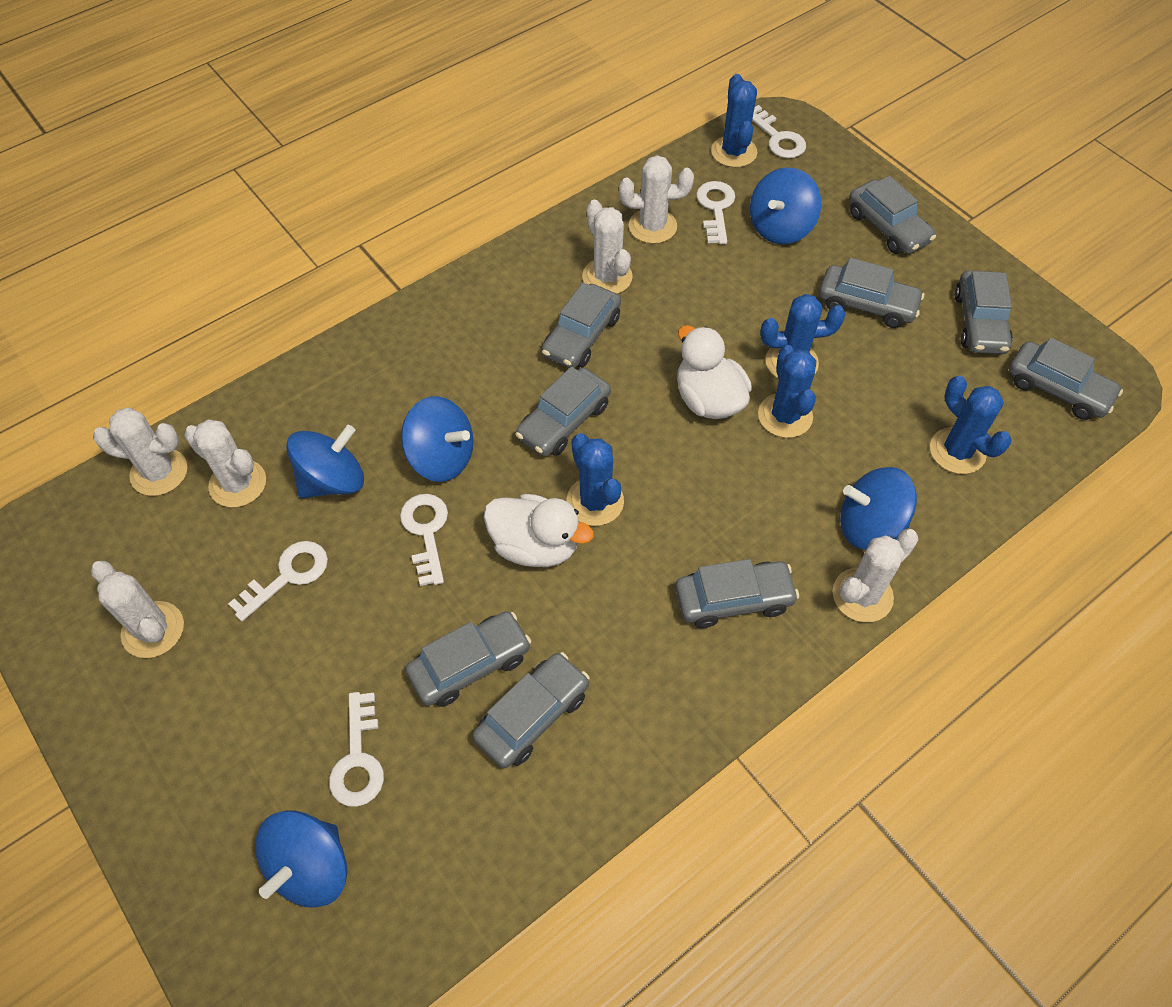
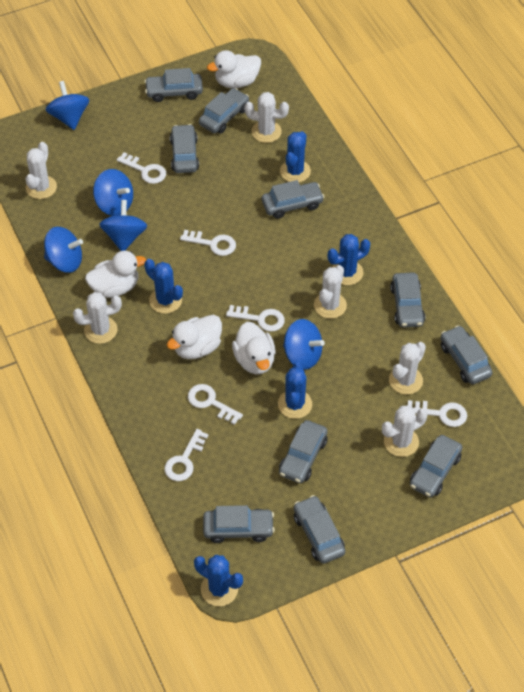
grey car: 9 -> 10
white duck: 2 -> 4
white key: 5 -> 6

